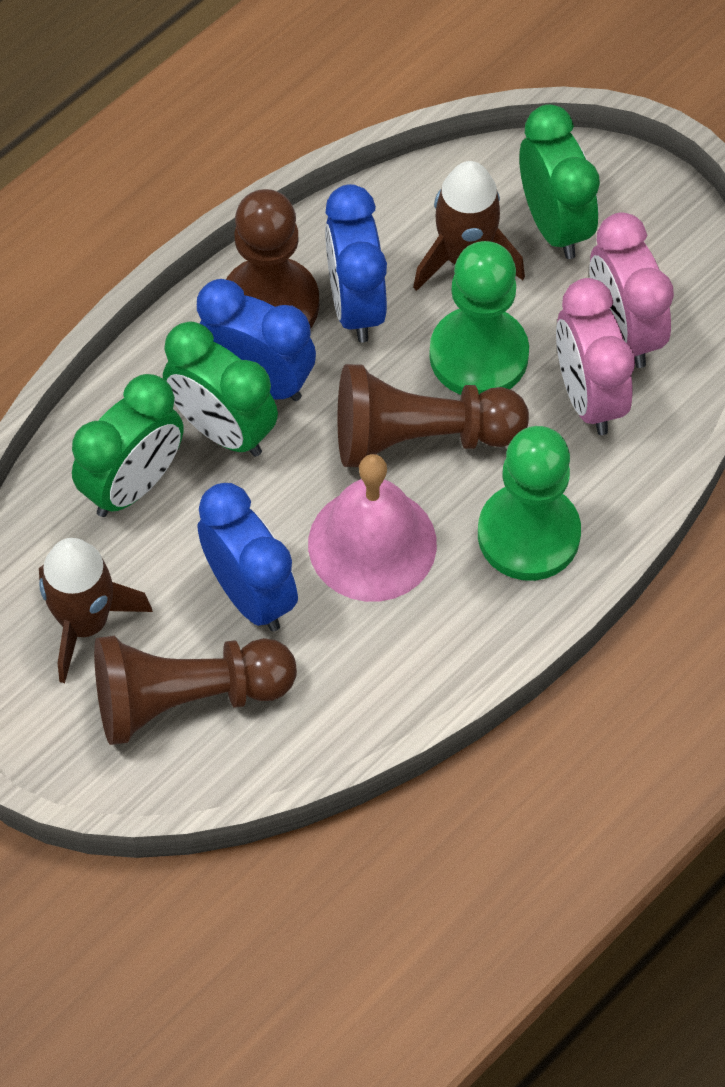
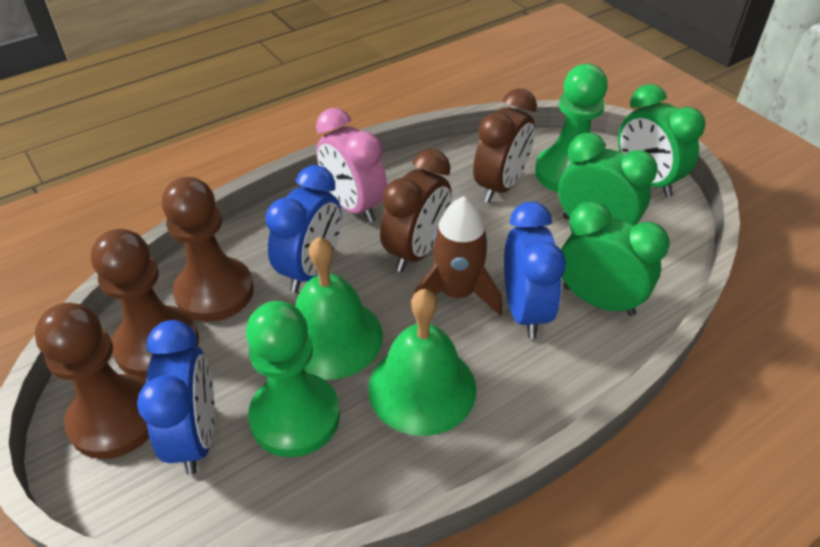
brown clock: 0 -> 2
brown rocket: 2 -> 1
green bell: 0 -> 2
pink bell: 1 -> 0
pink clock: 2 -> 1

